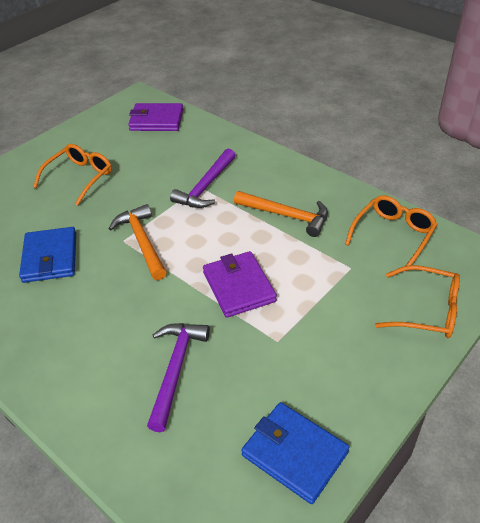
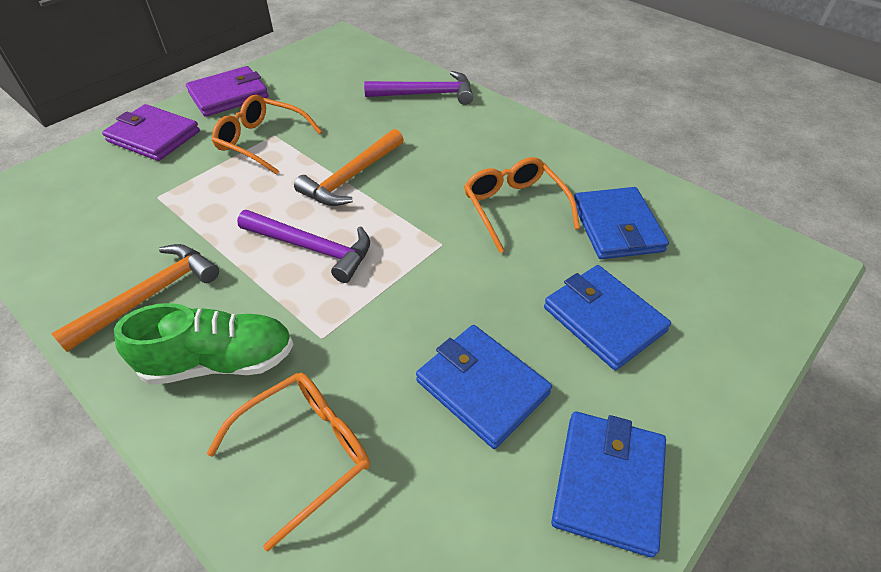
blue wallet: 2 -> 4
green shoe: 0 -> 1

